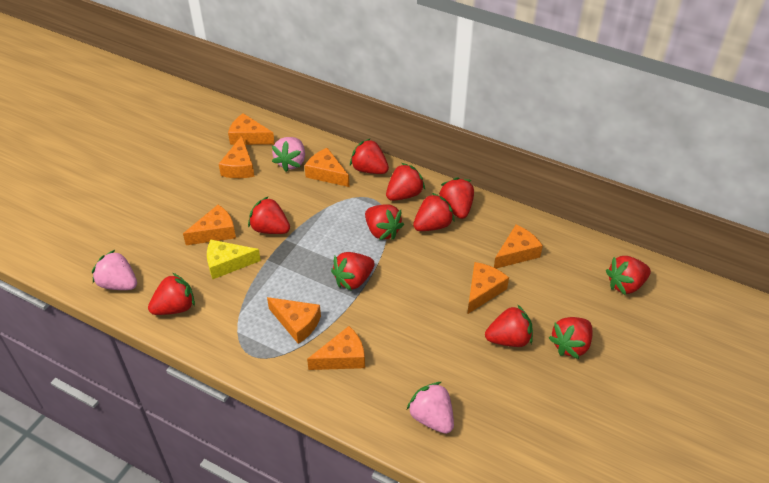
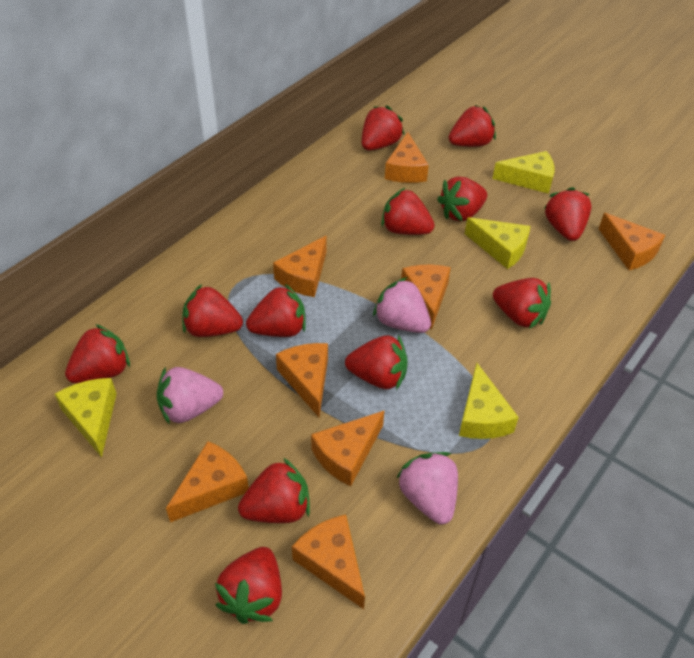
red strawberry: 11 -> 12
yellow cheese: 1 -> 4

